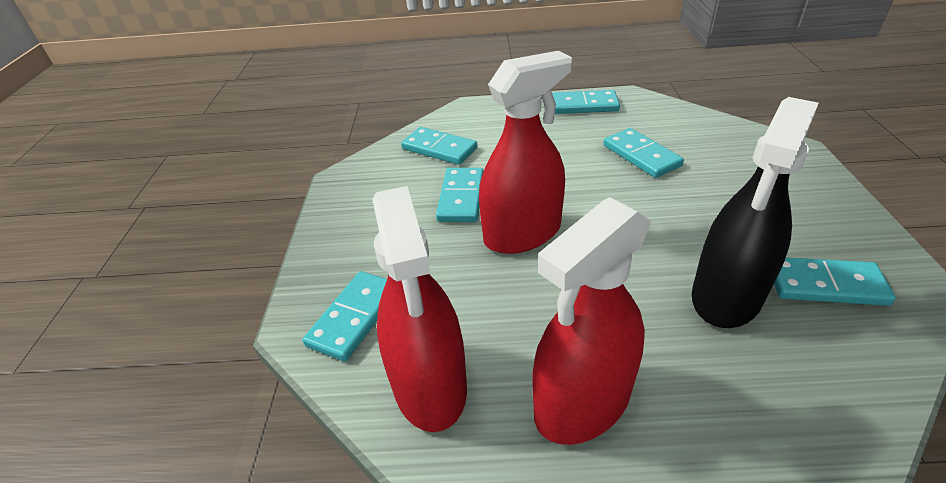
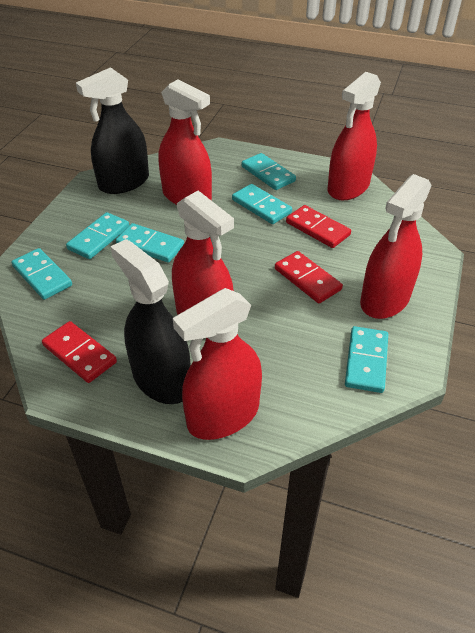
black spray bottle: 1 -> 2
red domino: 0 -> 3
red spray bottle: 3 -> 5

